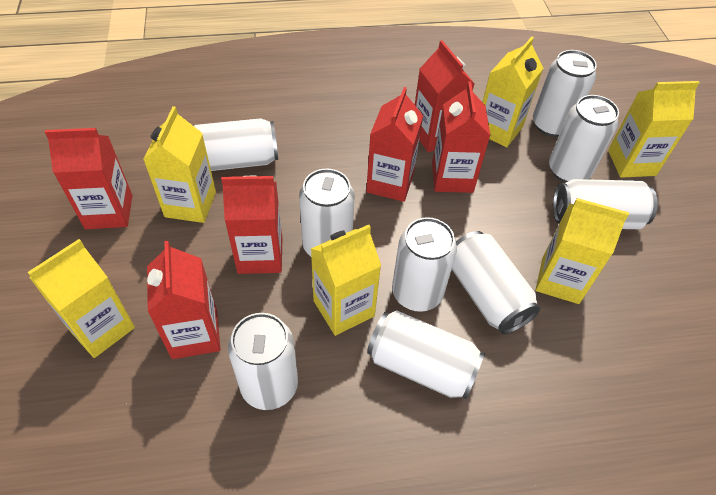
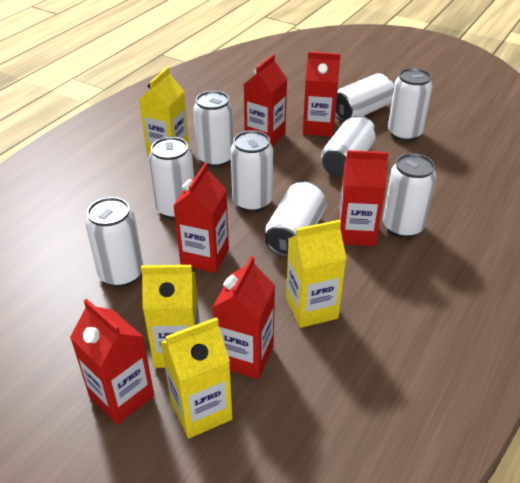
yellow carton: 6 -> 4

